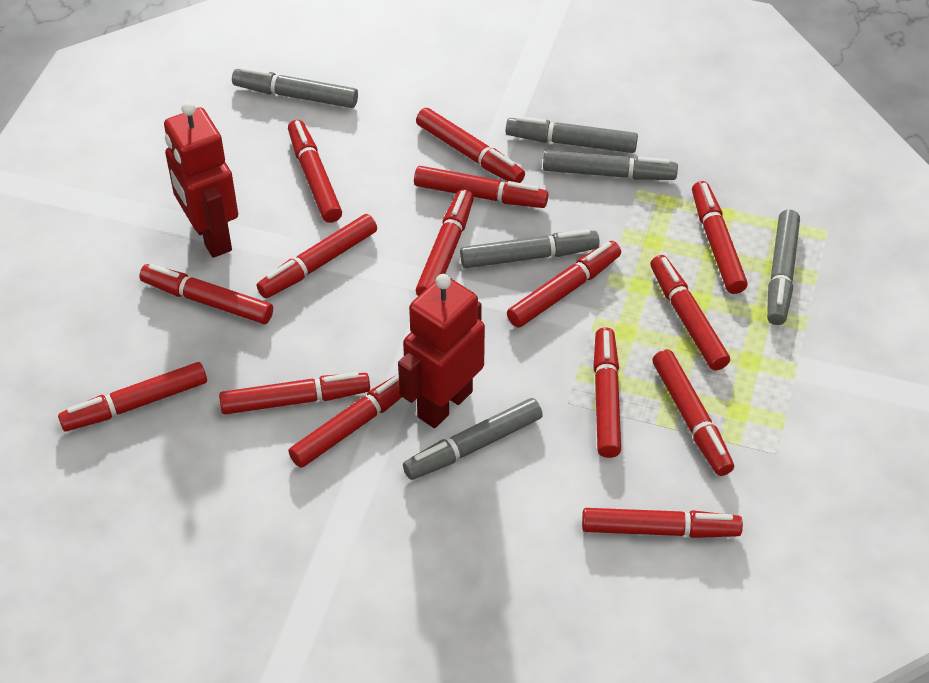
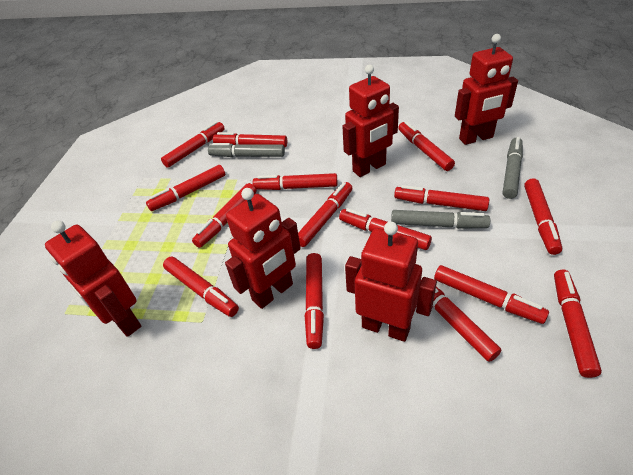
grey marker: 6 -> 3
red robot: 2 -> 5

